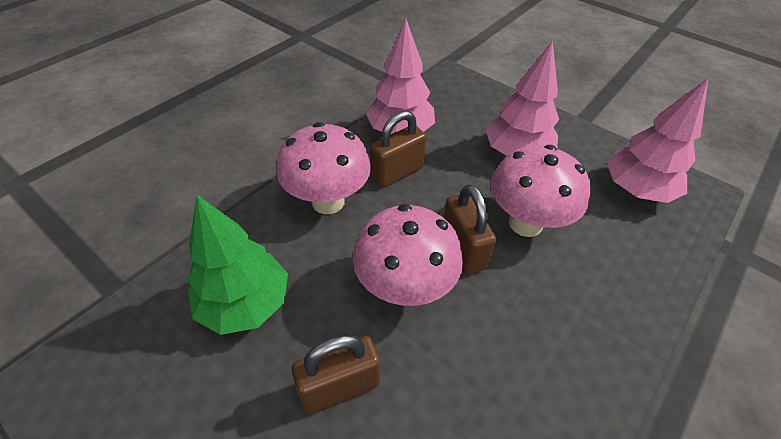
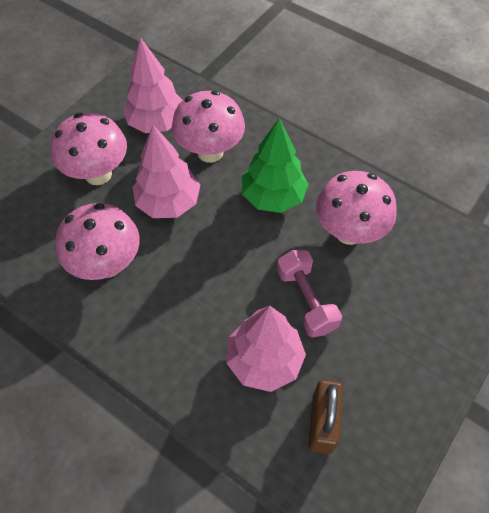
brown padlock: 3 -> 1
pink dumbbell: 0 -> 1
pink mushroom: 3 -> 4

